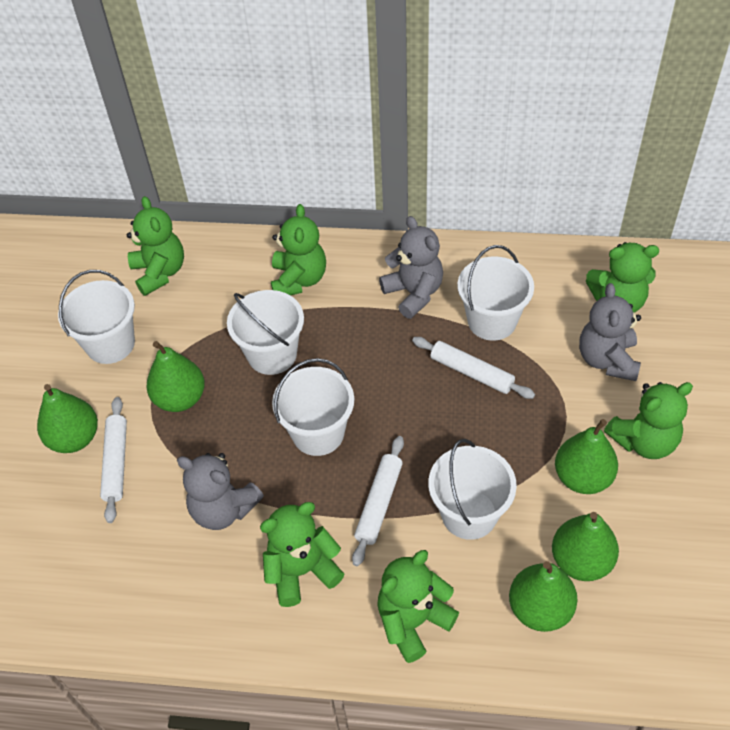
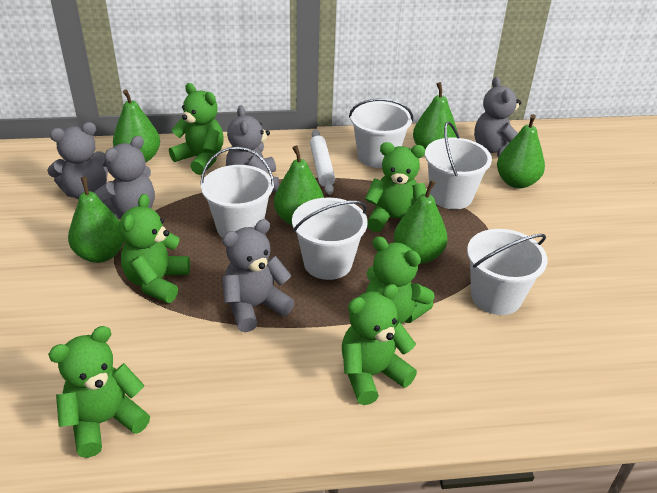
green pear: 5 -> 6
grey teddy bear: 3 -> 5
white rolling pin: 3 -> 1

